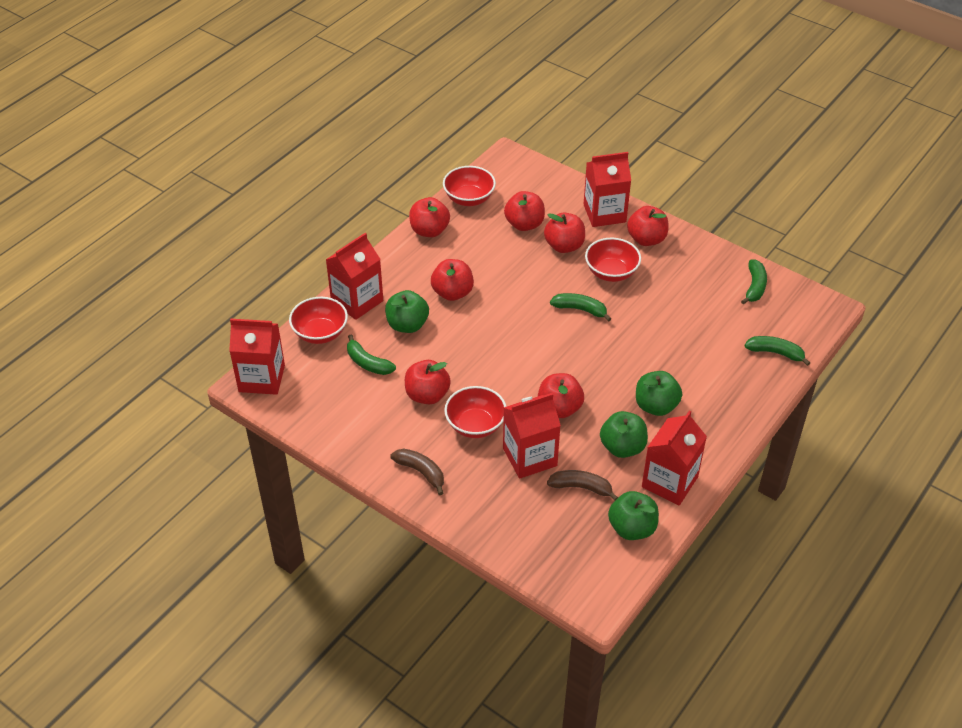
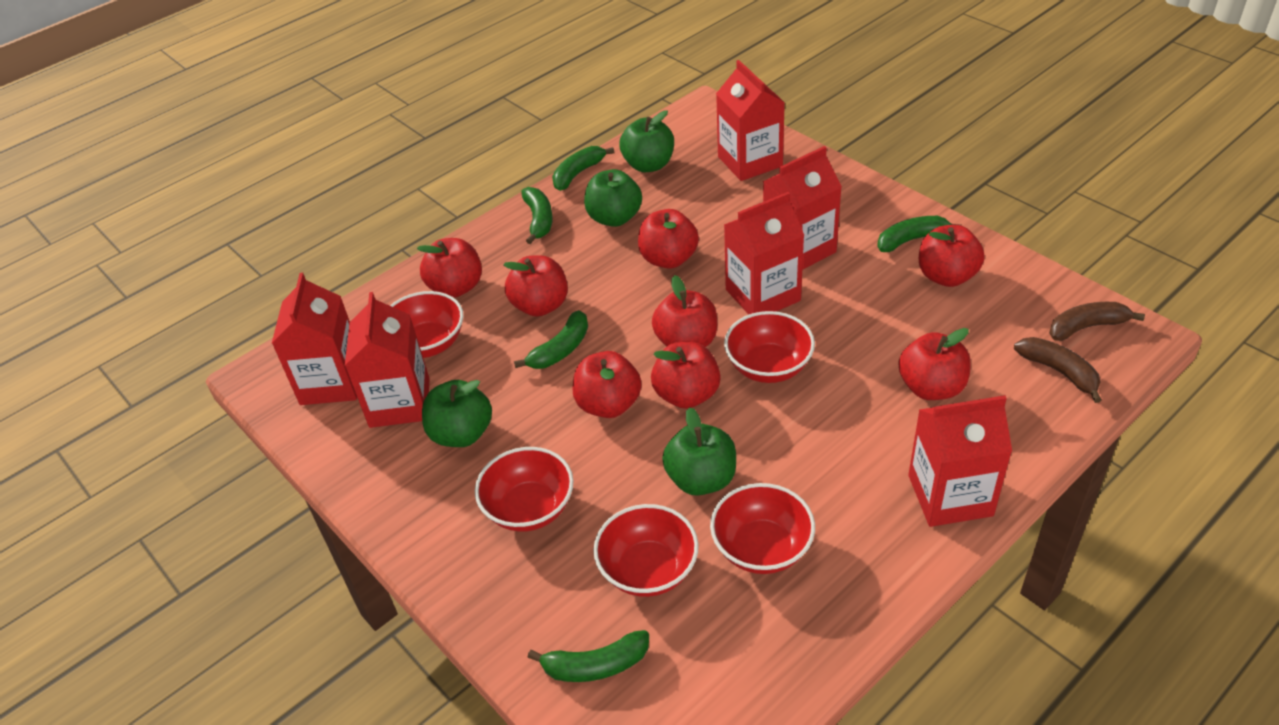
green banana: 4 -> 5
red apple: 7 -> 8
red bowl: 4 -> 5
red carton: 5 -> 6

